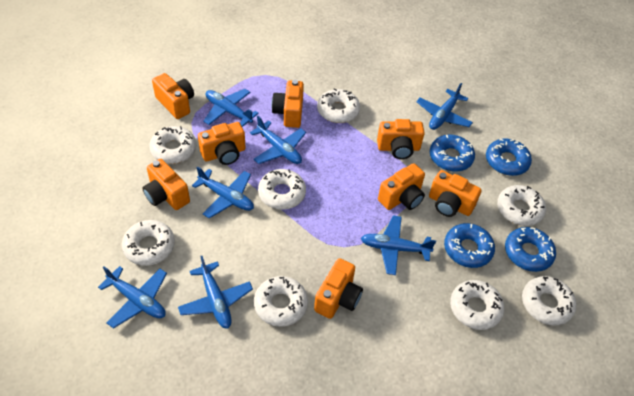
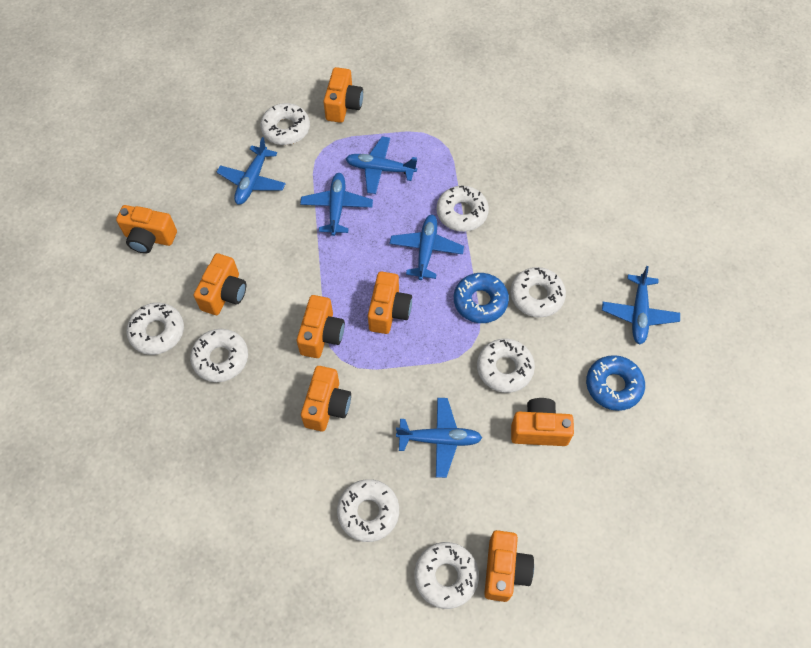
blue donut: 4 -> 2
blue plane: 7 -> 6

